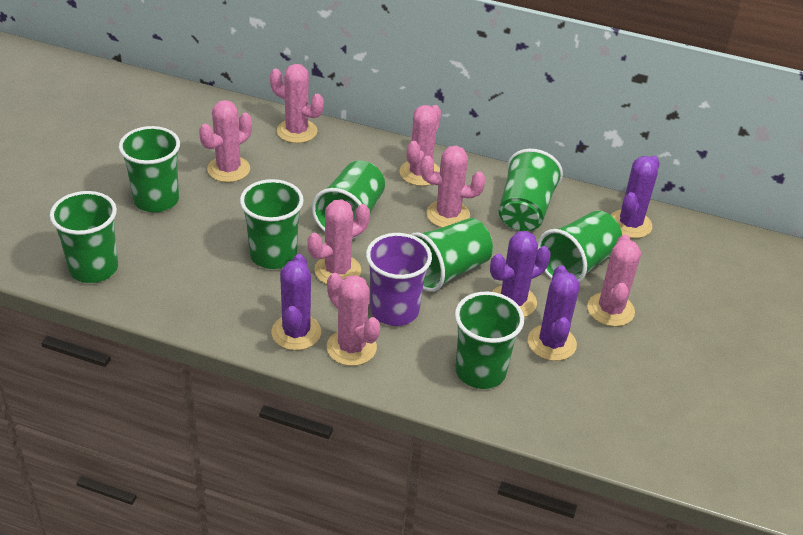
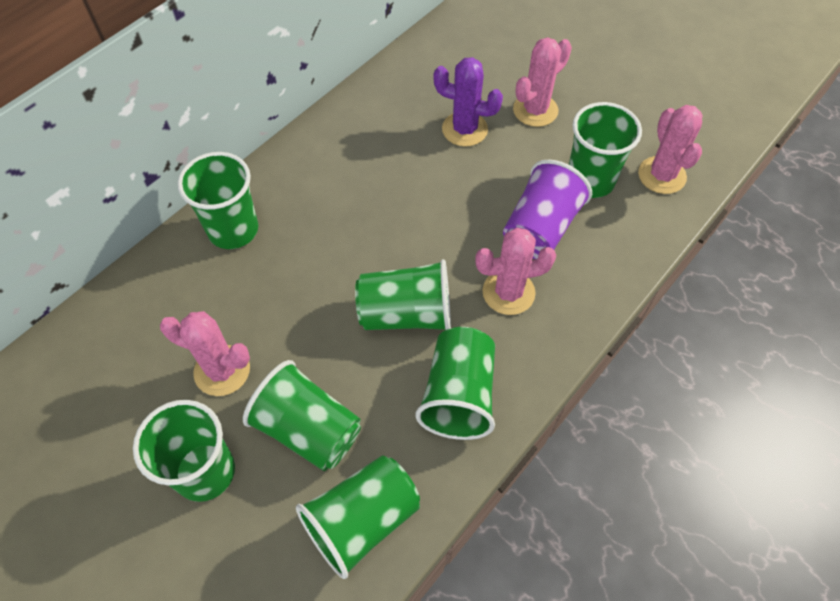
green cup: 8 -> 7
pink cactus: 7 -> 4
purple cactus: 4 -> 1

